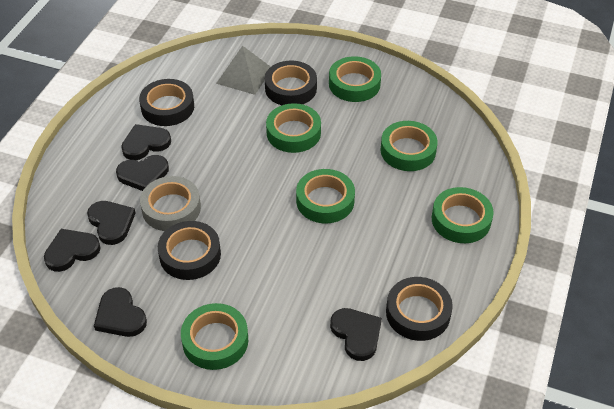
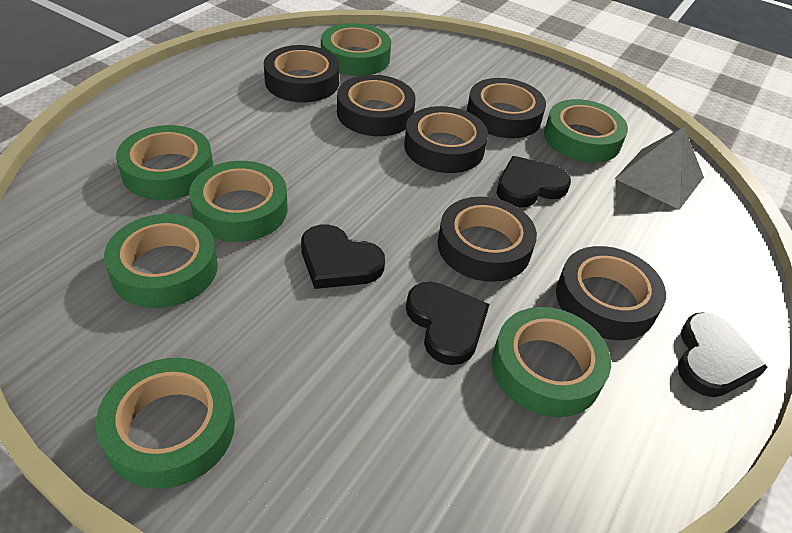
black heart: 6 -> 4
black tape: 4 -> 6
green tape: 6 -> 7
grey tape: 1 -> 0

